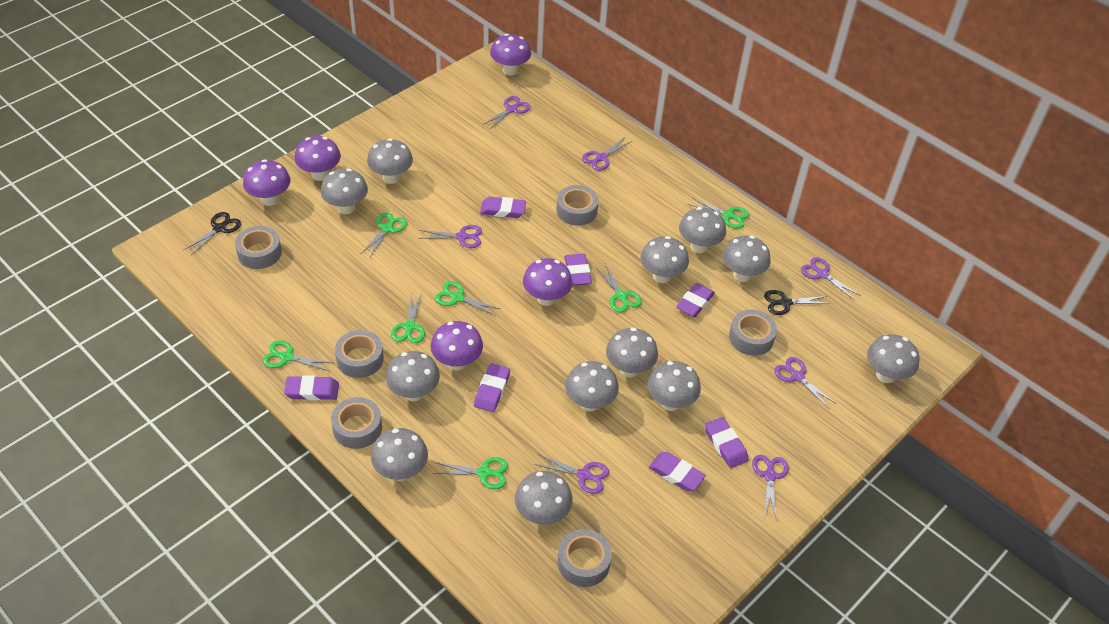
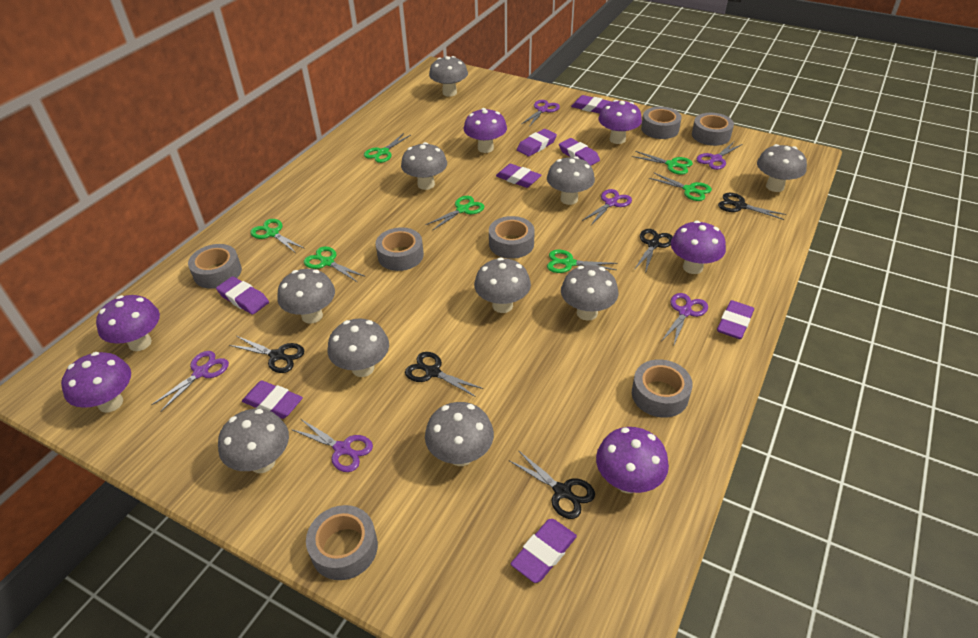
black scissors: 2 -> 5
grey mushroom: 12 -> 10
grey tape: 6 -> 7
purple eraser: 7 -> 8
purple mushroom: 5 -> 6
purple scissors: 7 -> 6

